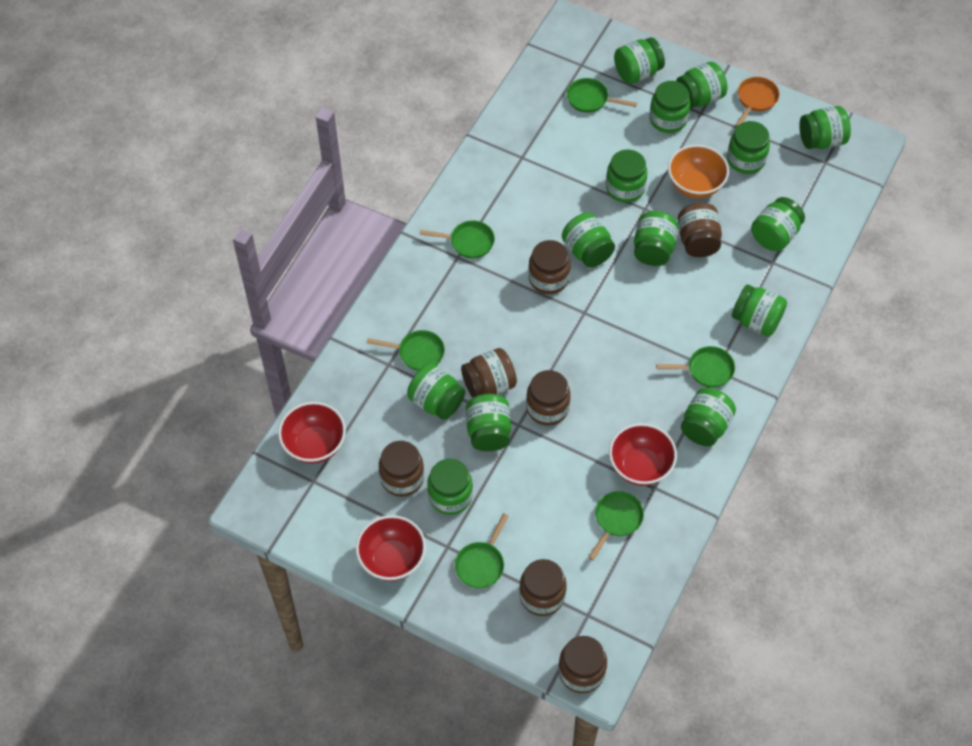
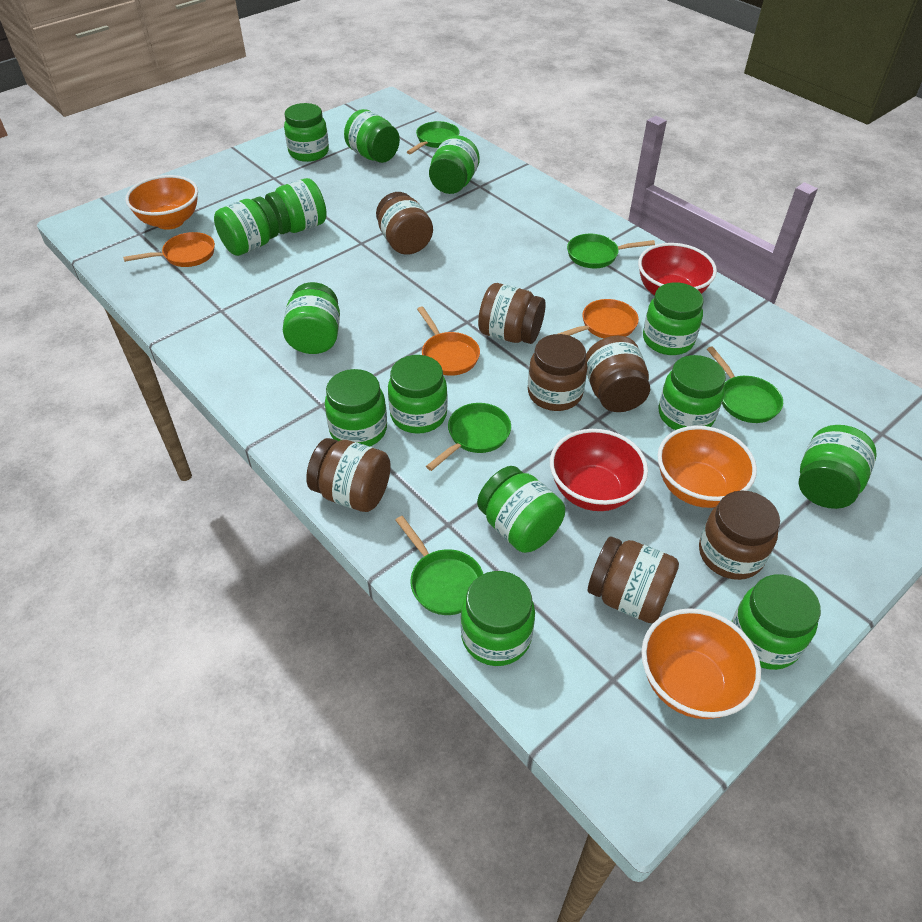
green pan: 6 -> 5
orange bowl: 1 -> 3
orange pan: 1 -> 3
red bowl: 3 -> 2

